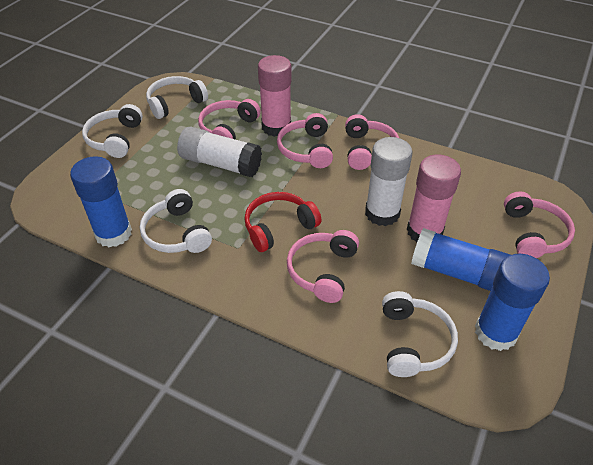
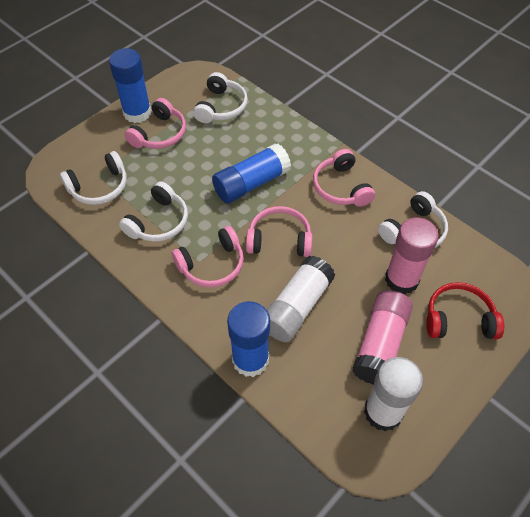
pink headphones: 5 -> 4

